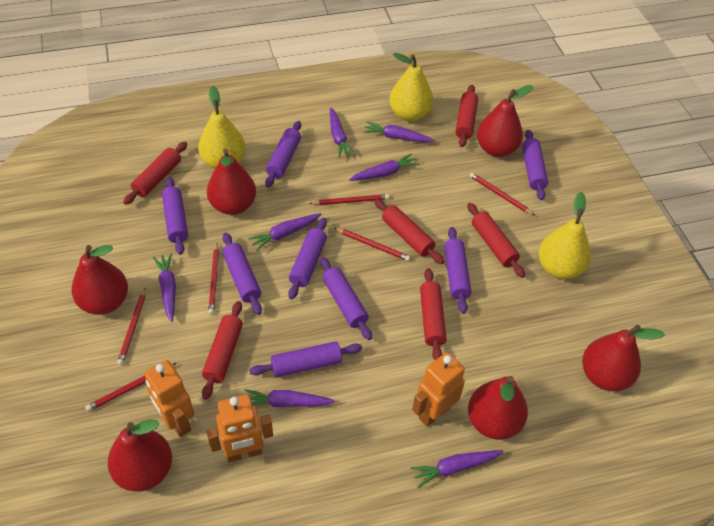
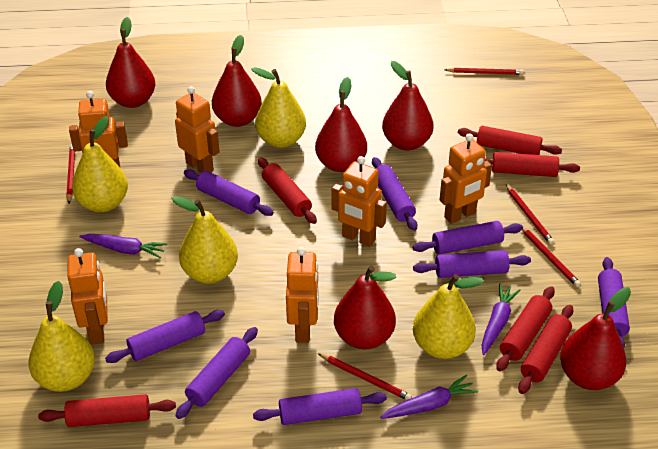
orange robot: 3 -> 6
purple carrot: 7 -> 3
red pencil: 6 -> 5
yellow pear: 3 -> 5

